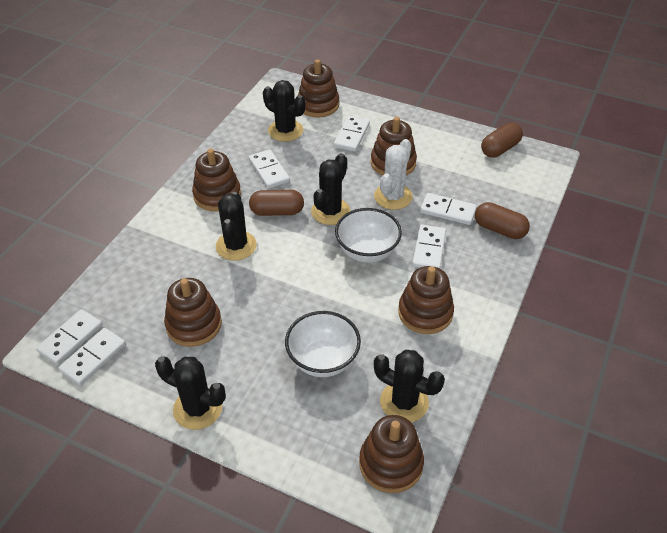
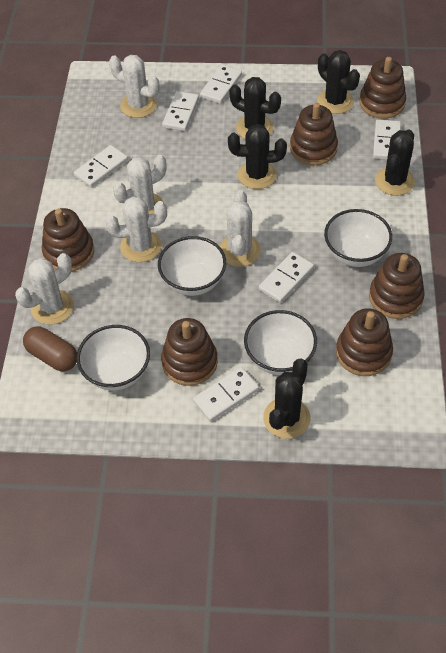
brown capsule: 3 -> 1
white bowl: 2 -> 4
white cactus: 1 -> 5

